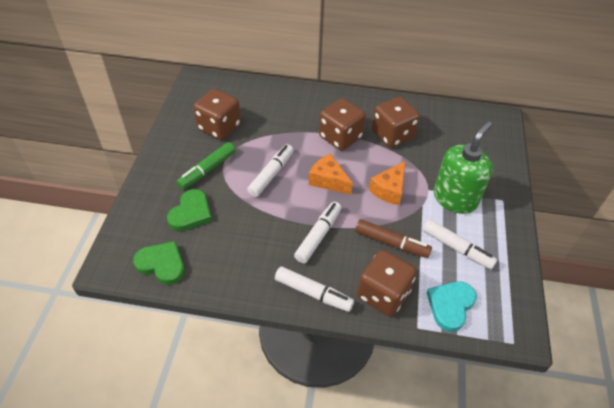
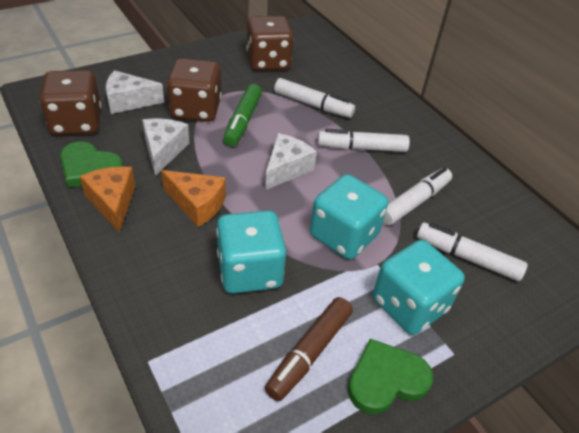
brown dice: 4 -> 3
green soap dispenser: 1 -> 0
turquoise dice: 0 -> 3
turquoise heart: 1 -> 0
white cheese: 0 -> 3

